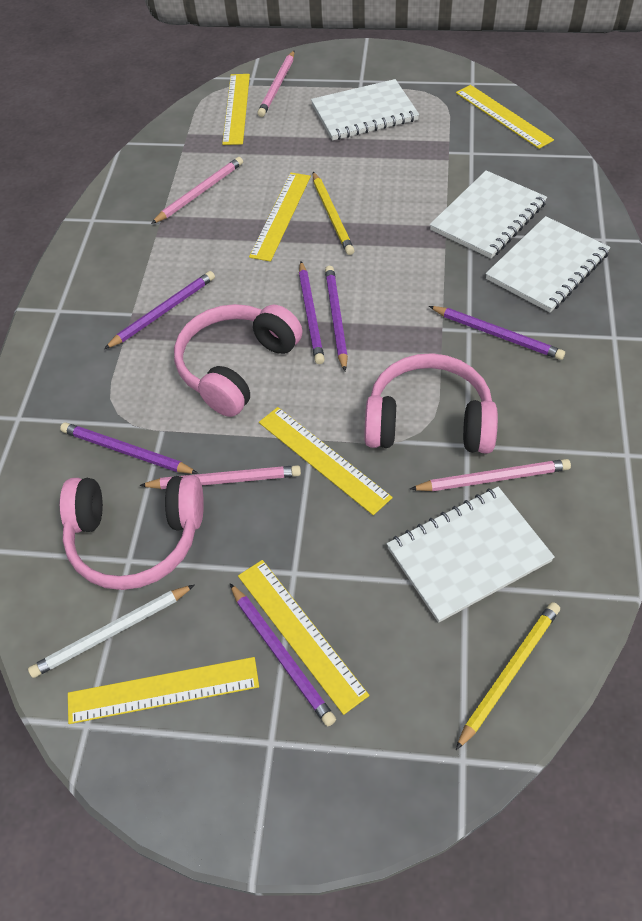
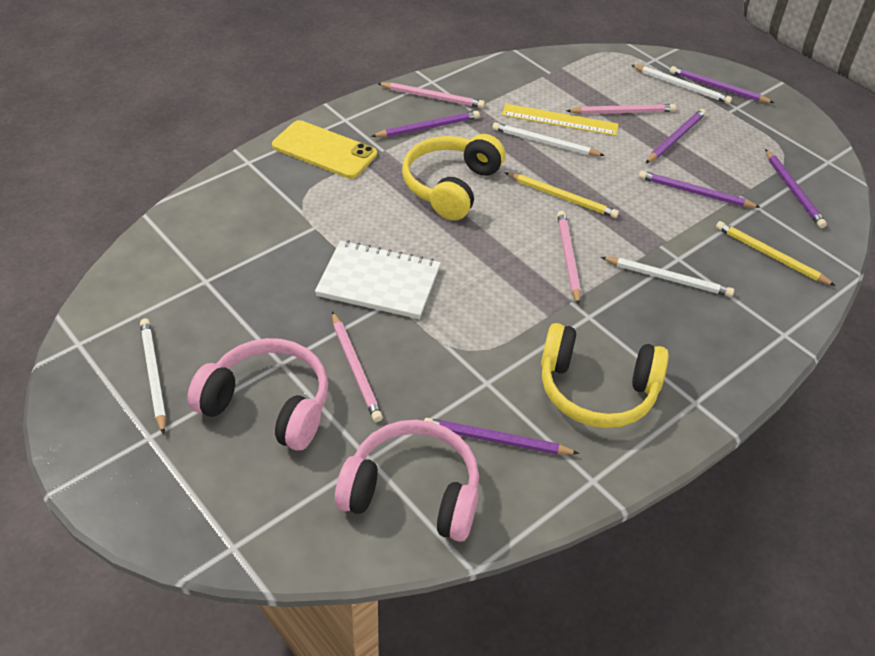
pink headphones: 3 -> 2
white notebook: 4 -> 1
white pencil: 1 -> 4
yellow headphones: 0 -> 2
yellow phone: 0 -> 1
yellow ruler: 6 -> 1

